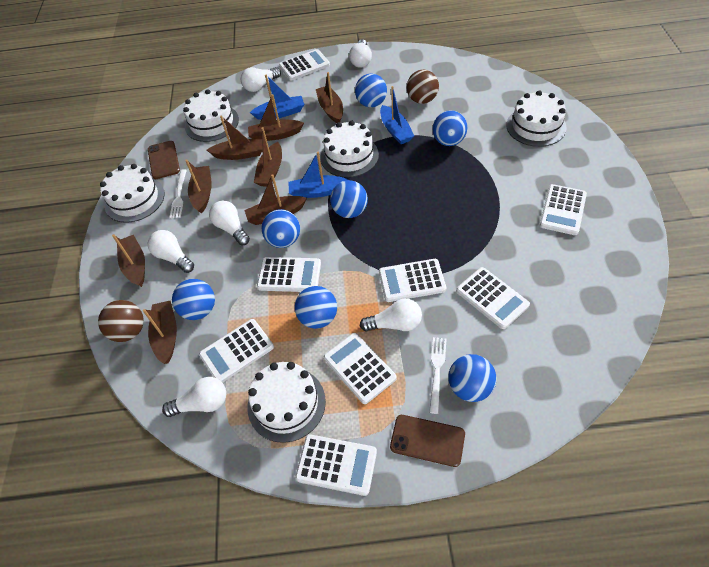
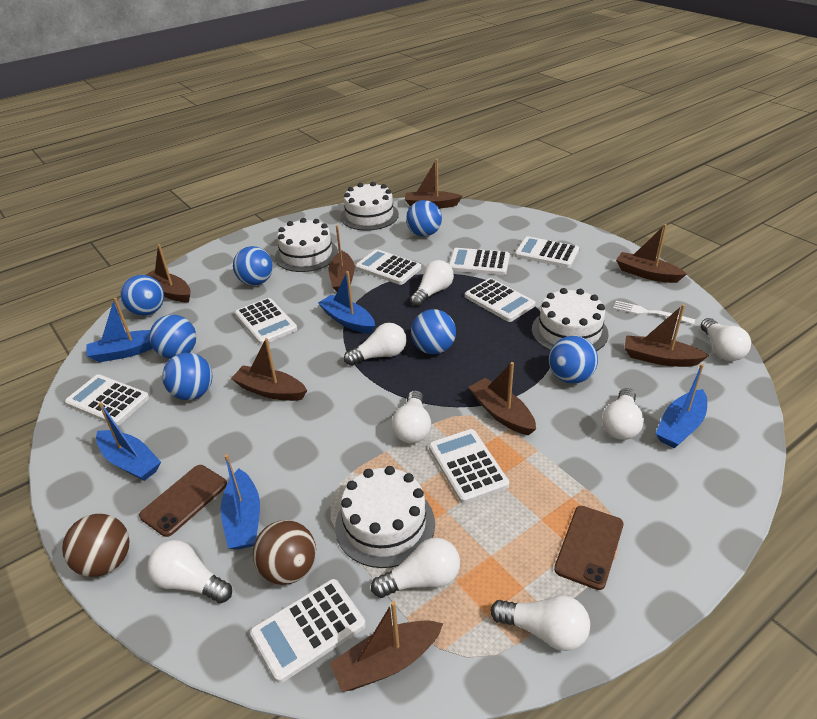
blue boat: 3 -> 5
white cake: 5 -> 4
white fork: 2 -> 1
white light bulb: 6 -> 8

